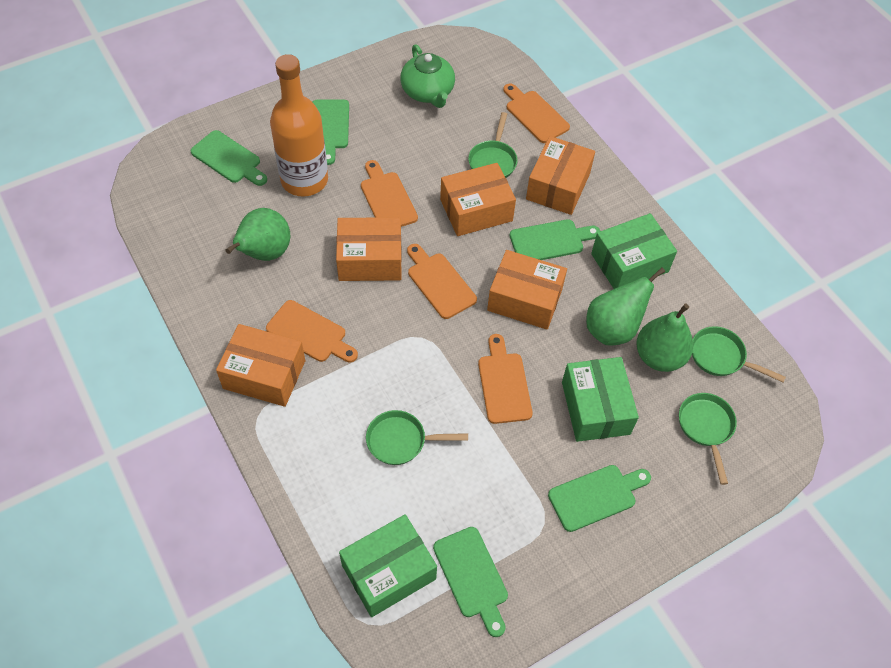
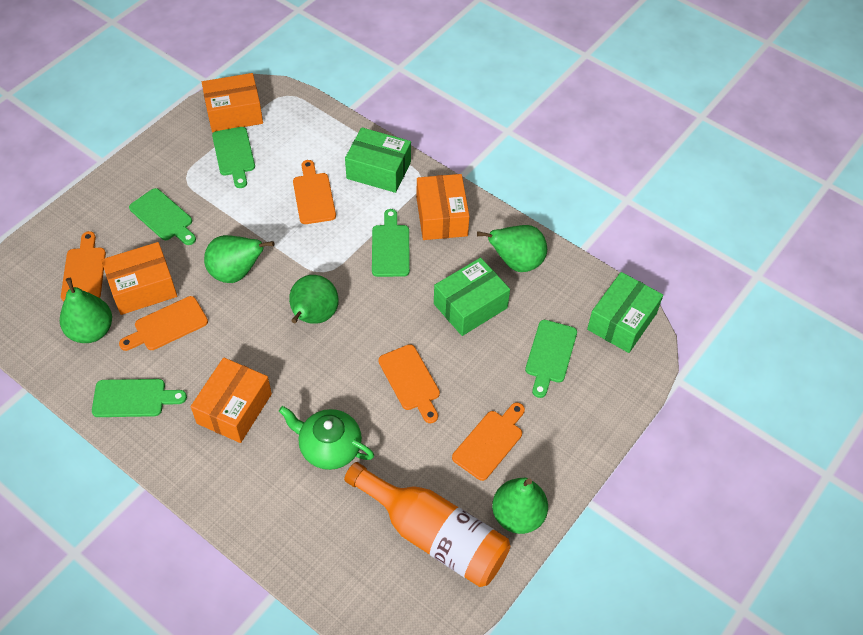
green pan: 4 -> 0
green pear: 3 -> 5
orange box: 5 -> 4

